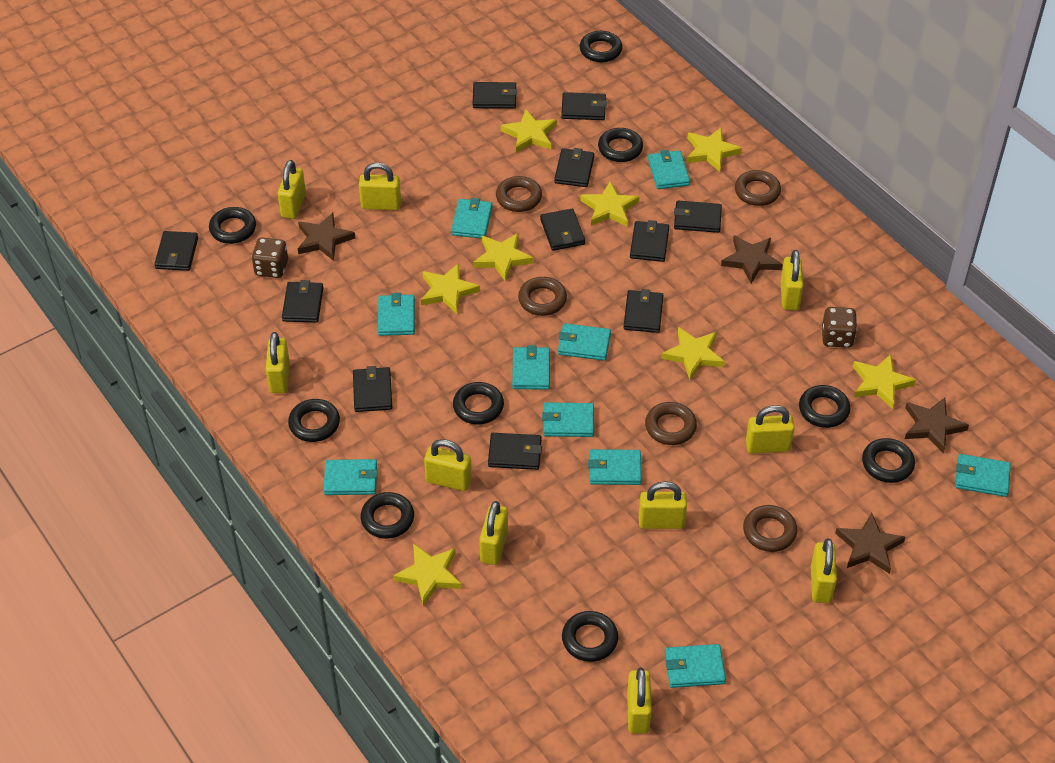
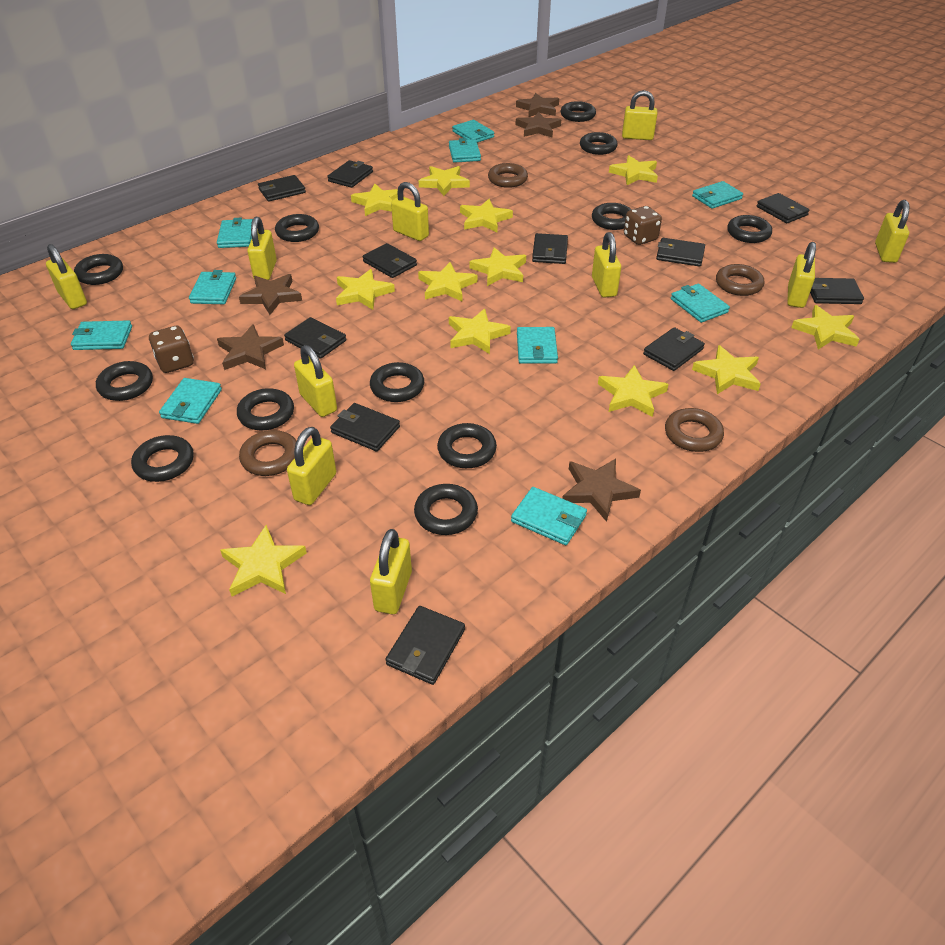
black ring: 9 -> 12
brown ring: 5 -> 4
brown star: 4 -> 5
yellow star: 8 -> 12

